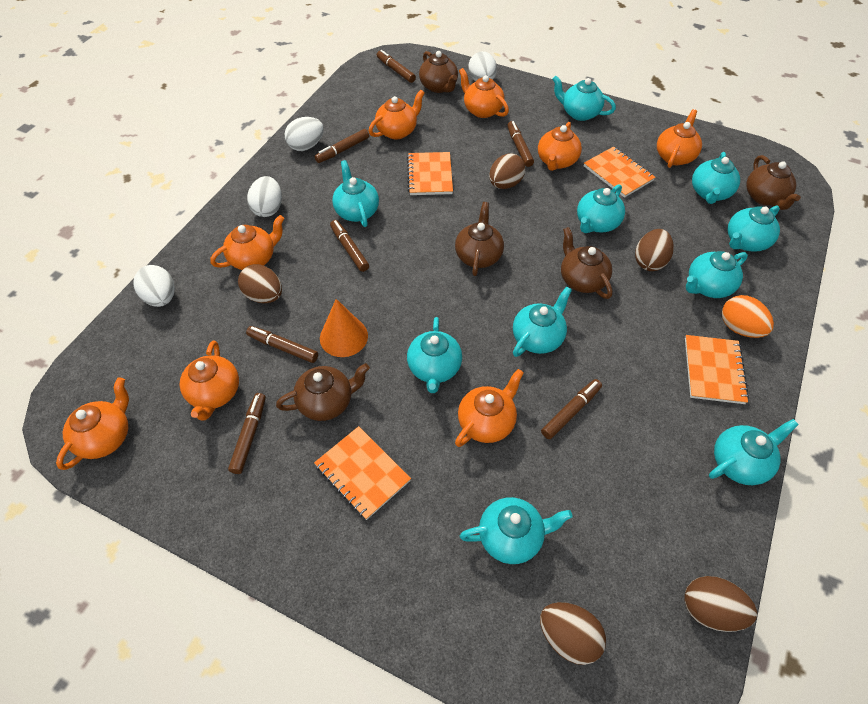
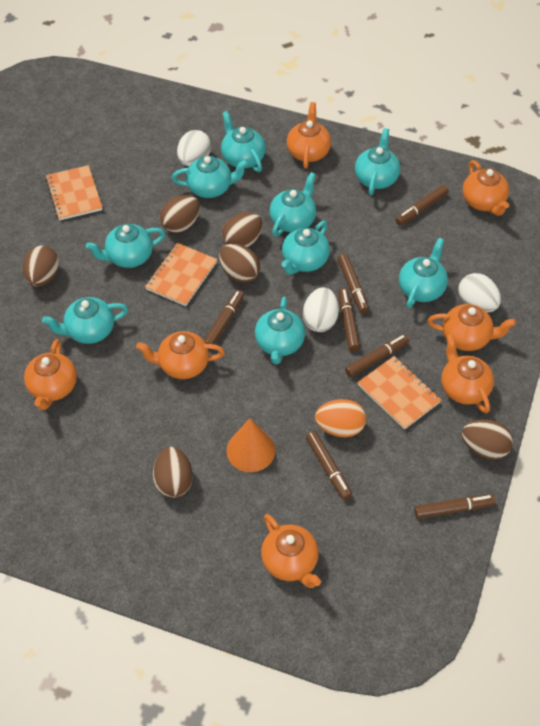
brown egg: 5 -> 6
brown teapot: 5 -> 0
orange notebook: 4 -> 3
orange teapot: 8 -> 7
turquoise teapot: 10 -> 9
white egg: 4 -> 3

